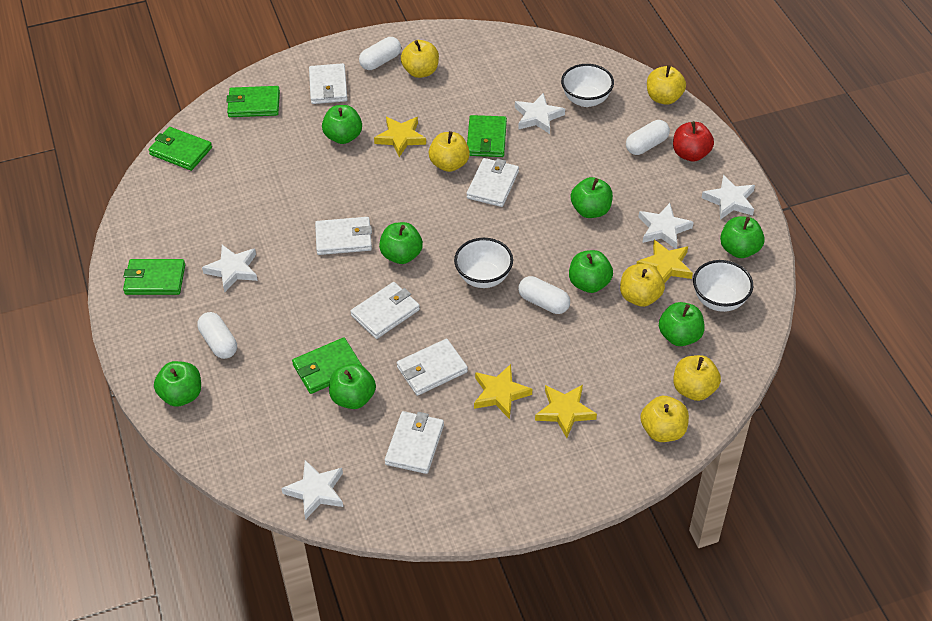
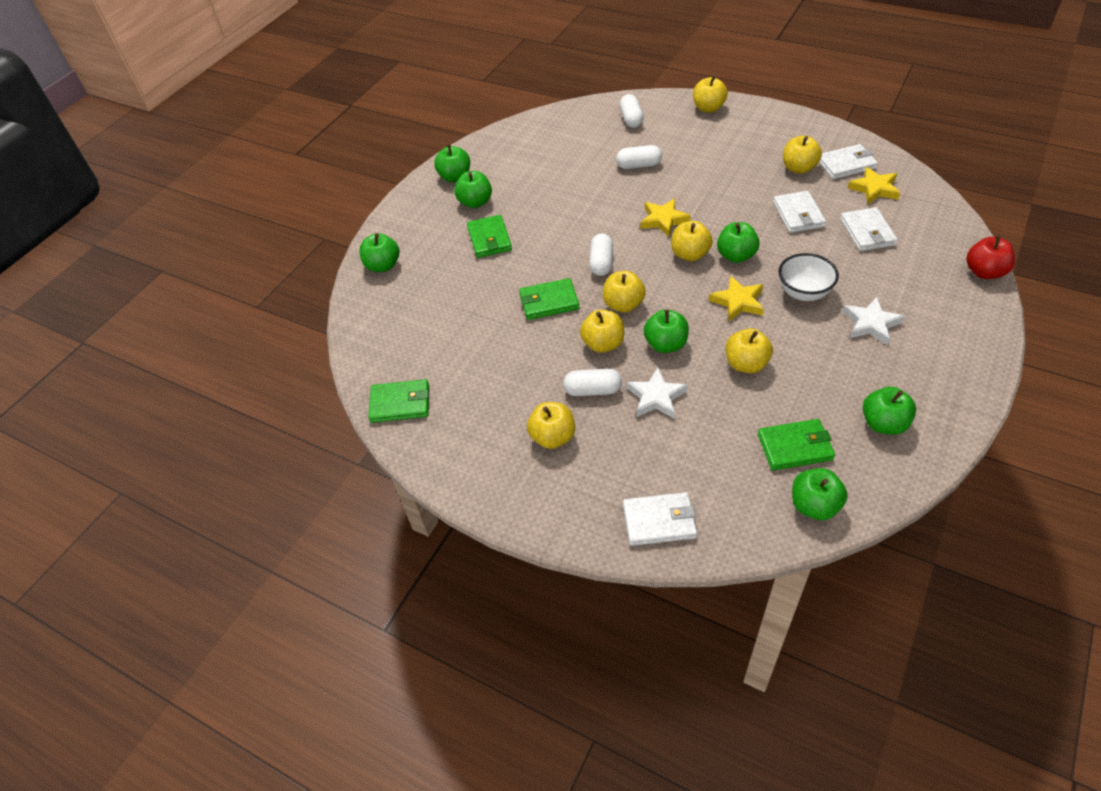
green apple: 8 -> 7
green wallet: 5 -> 4
white bowl: 3 -> 1
white star: 5 -> 2
white wallet: 6 -> 4
yellow apple: 6 -> 7
yellow star: 4 -> 3

